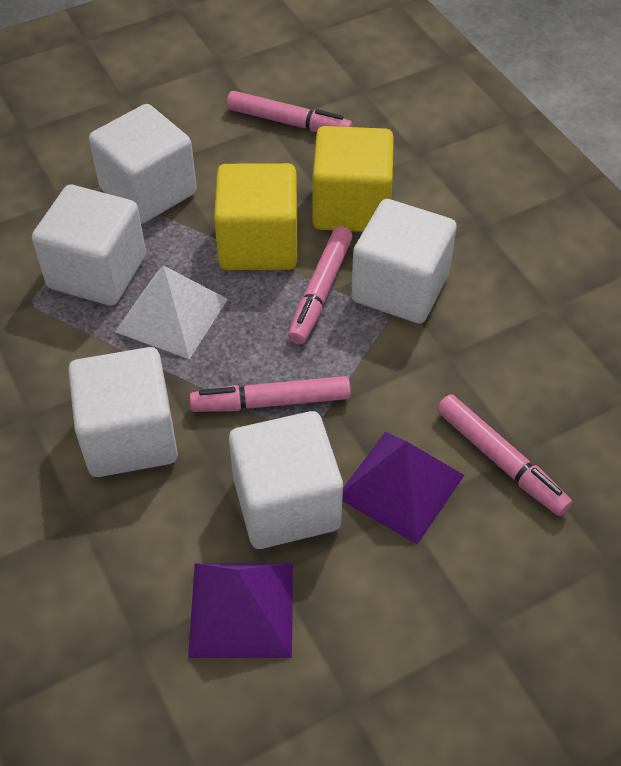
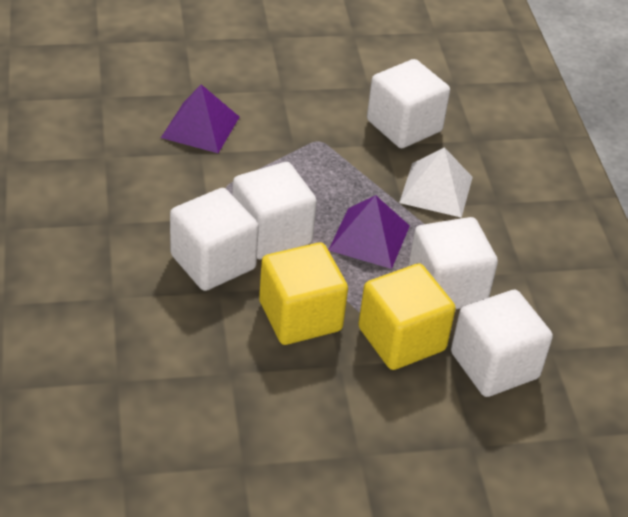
pink marker: 4 -> 0

